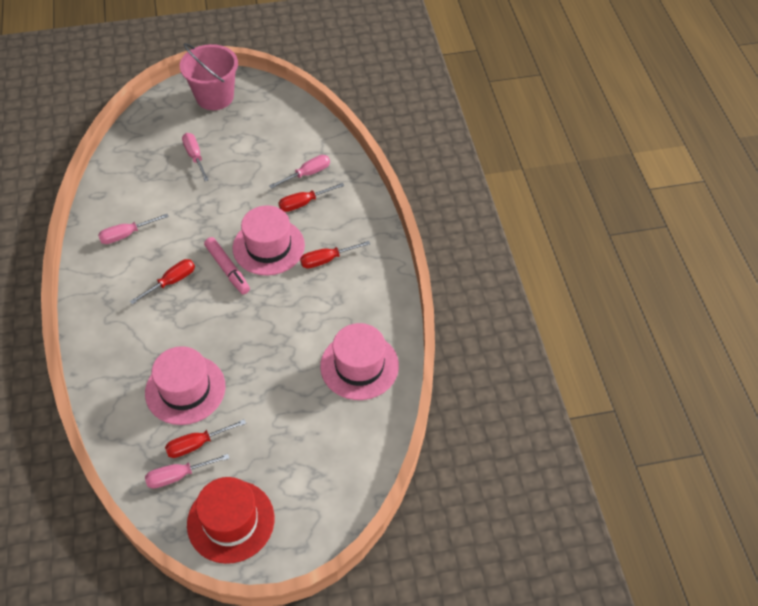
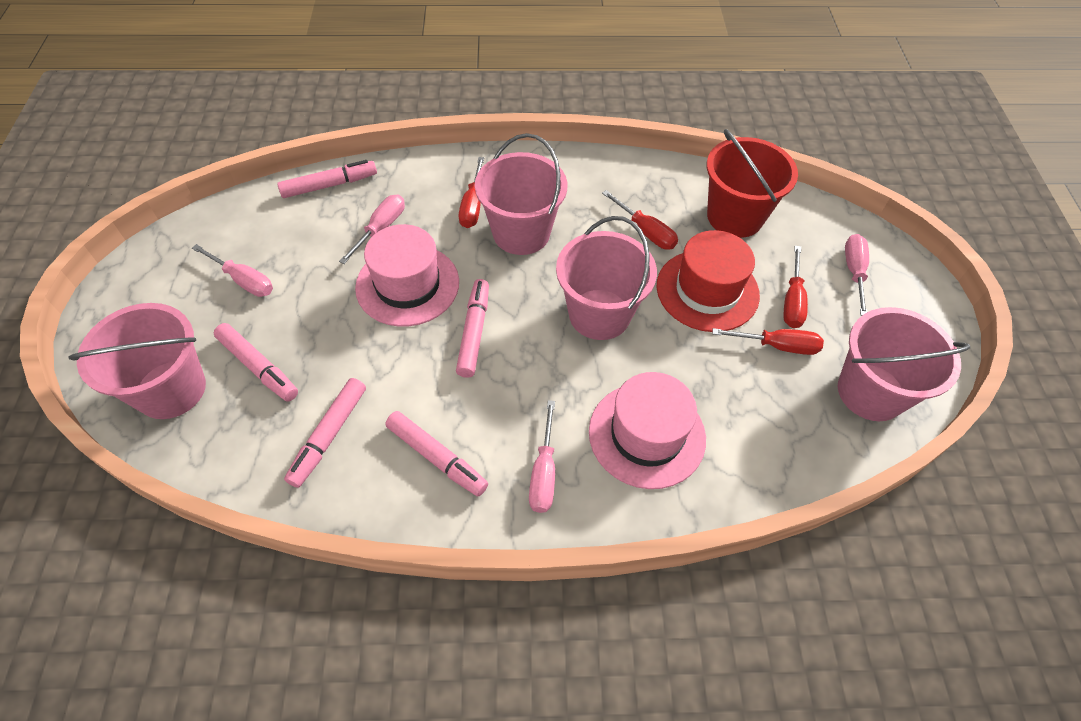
pink bucket: 1 -> 4
pink hat: 3 -> 2
pink marker: 1 -> 5
red bucket: 0 -> 1

